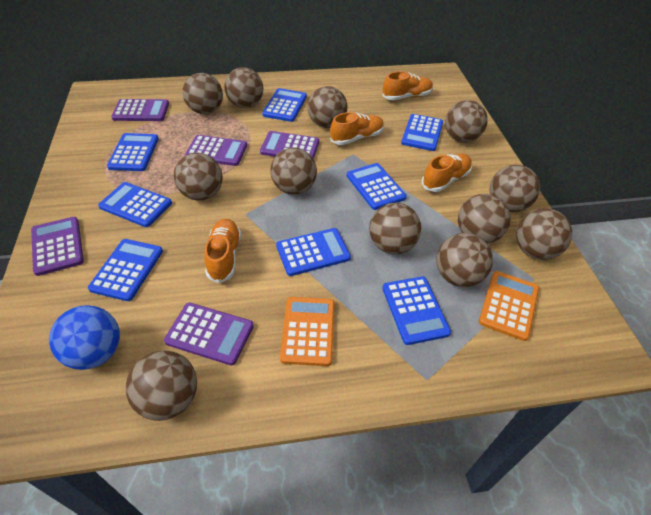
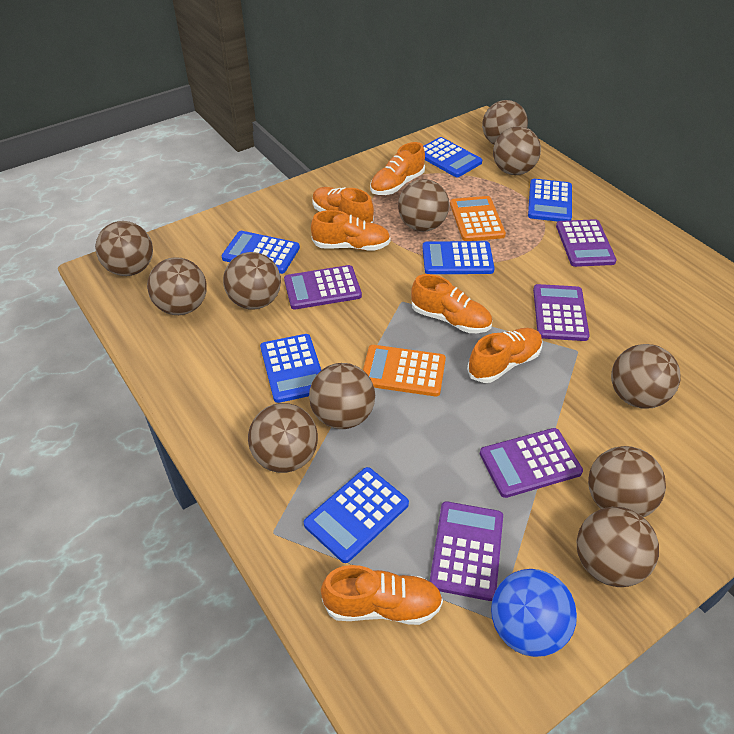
blue calculator: 8 -> 6
brown ball: 12 -> 11
orange shoe: 4 -> 6

